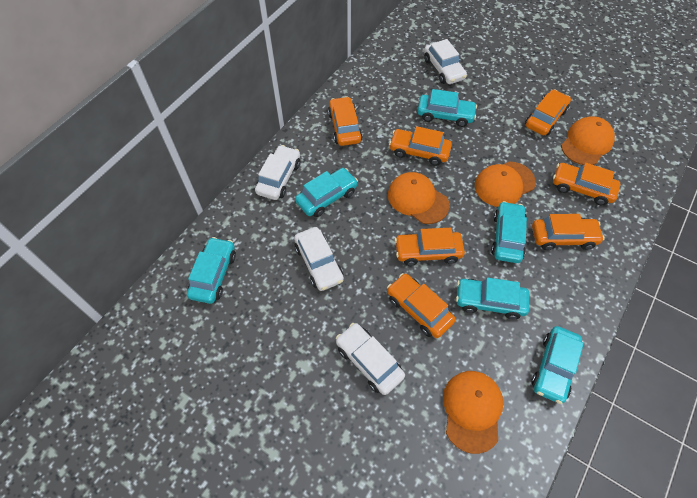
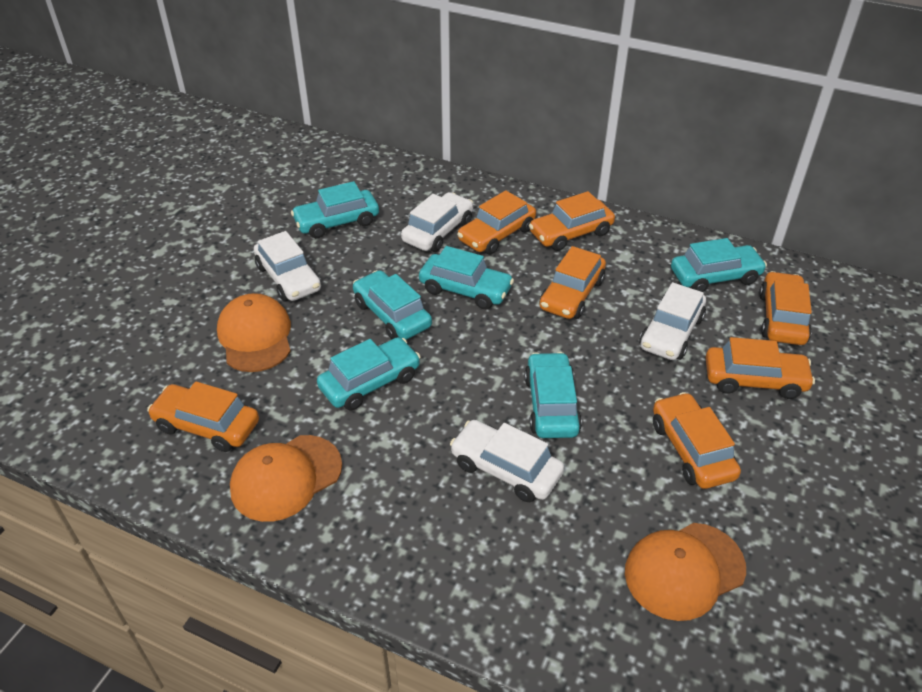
orange cap: 4 -> 3

